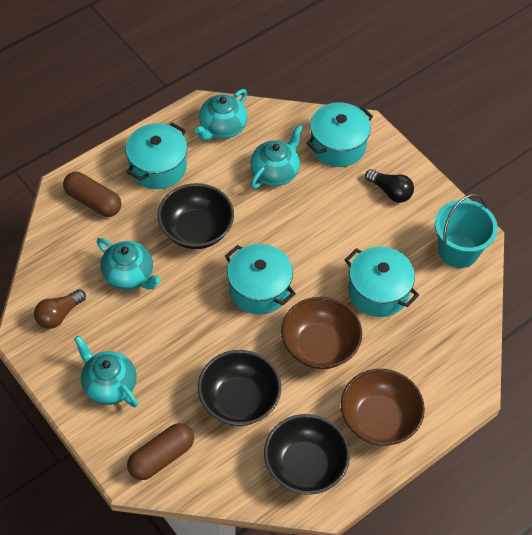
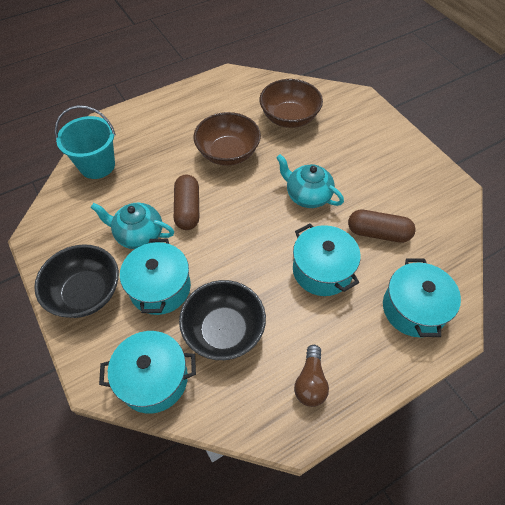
black bowl: 3 -> 2
black light bulb: 1 -> 0
turquoise teapot: 4 -> 2

